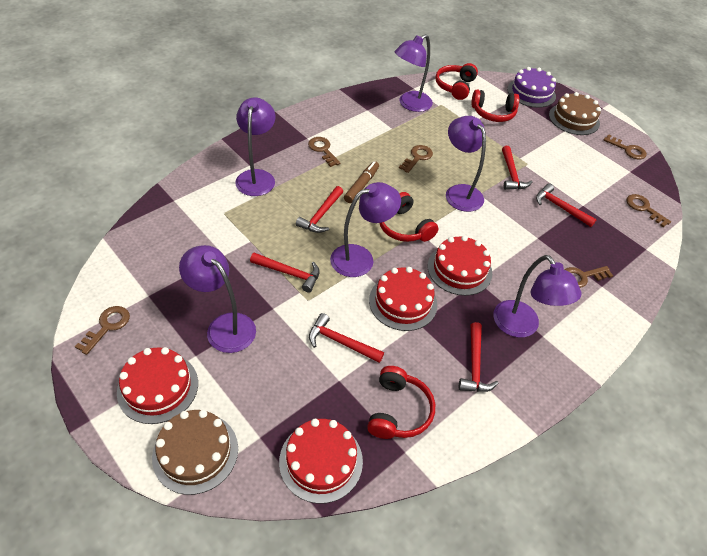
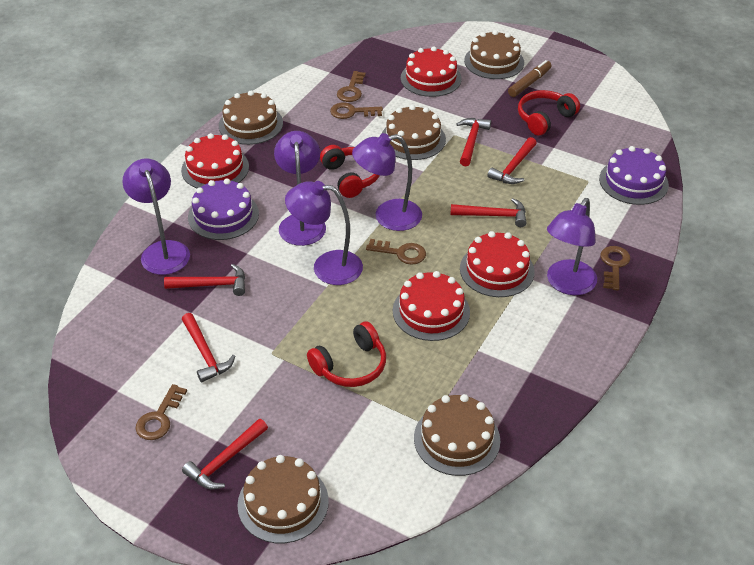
brown cake: 2 -> 5
brown key: 6 -> 5
purple cake: 1 -> 2
purple lamp: 6 -> 5
red headphones: 4 -> 3

